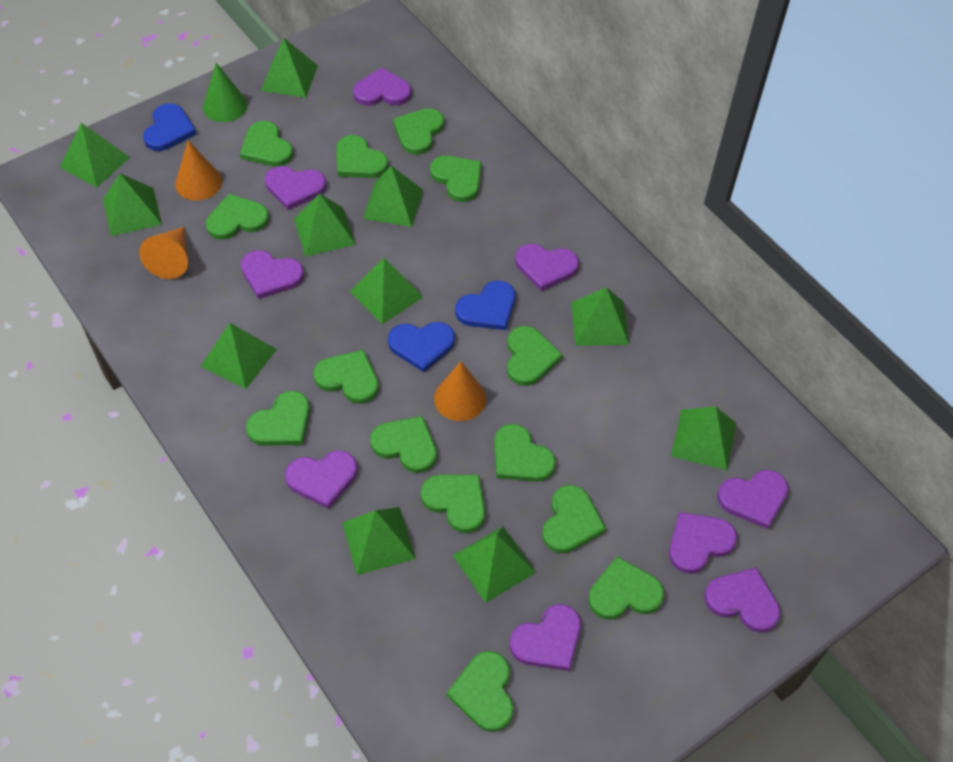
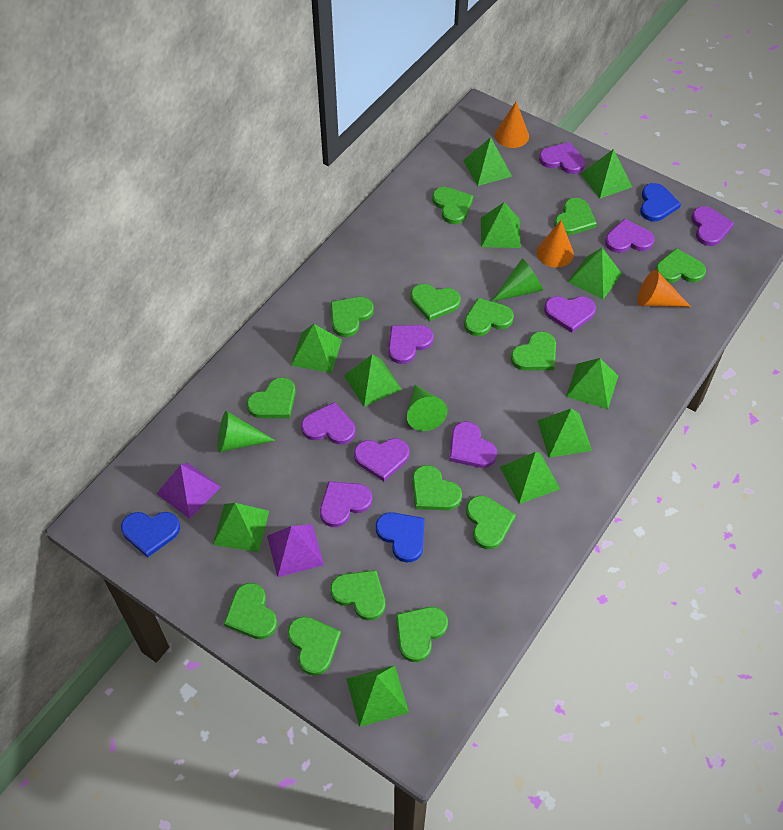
green cone: 1 -> 3
purple pyramid: 0 -> 2

